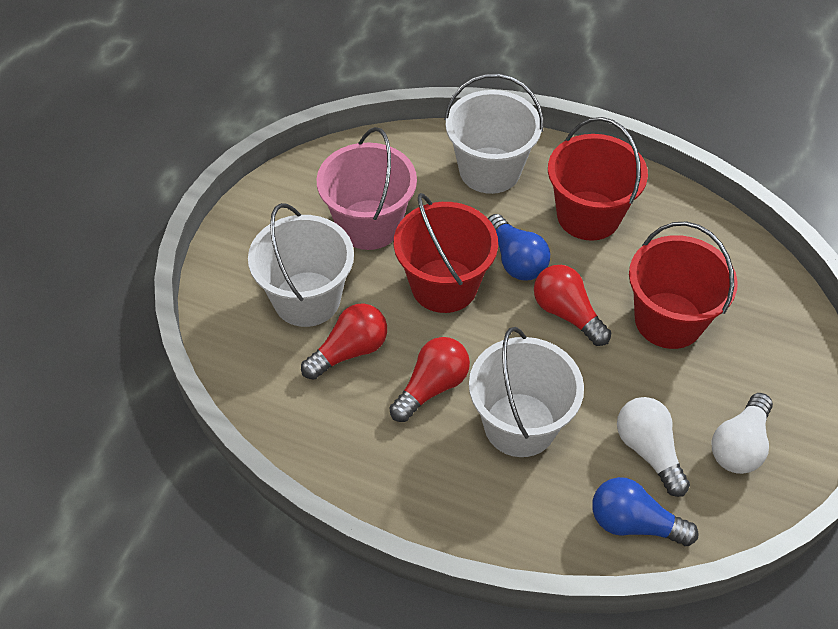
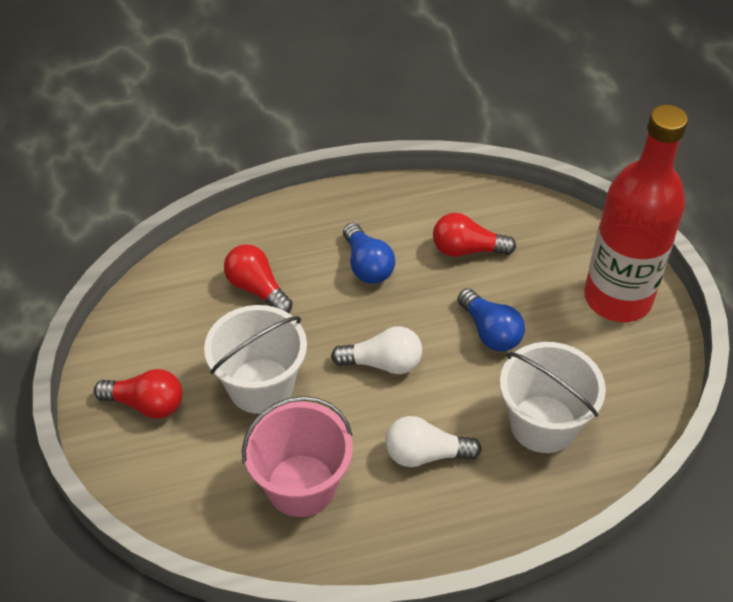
red bottle: 0 -> 1
red bucket: 3 -> 0
white bucket: 3 -> 2

